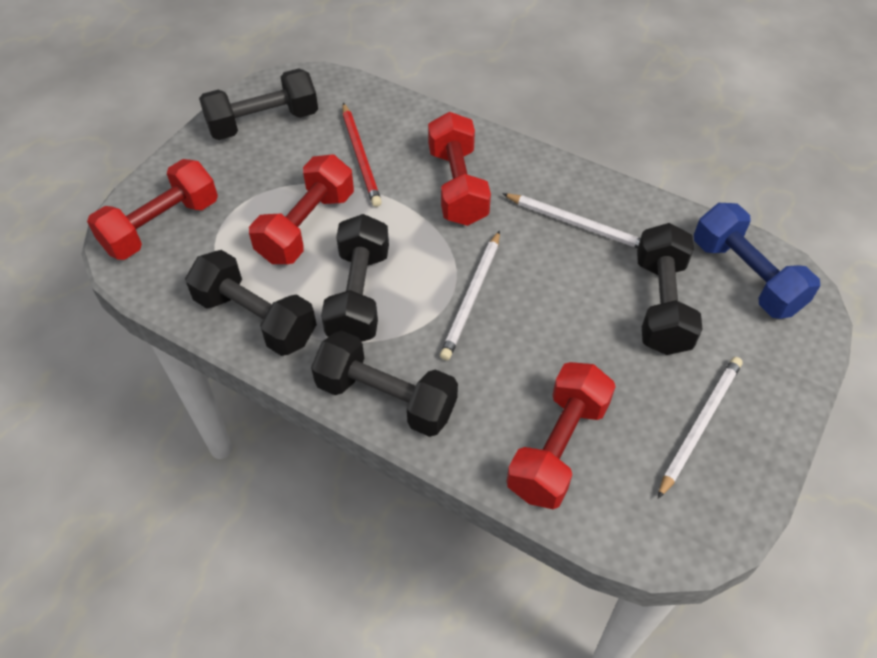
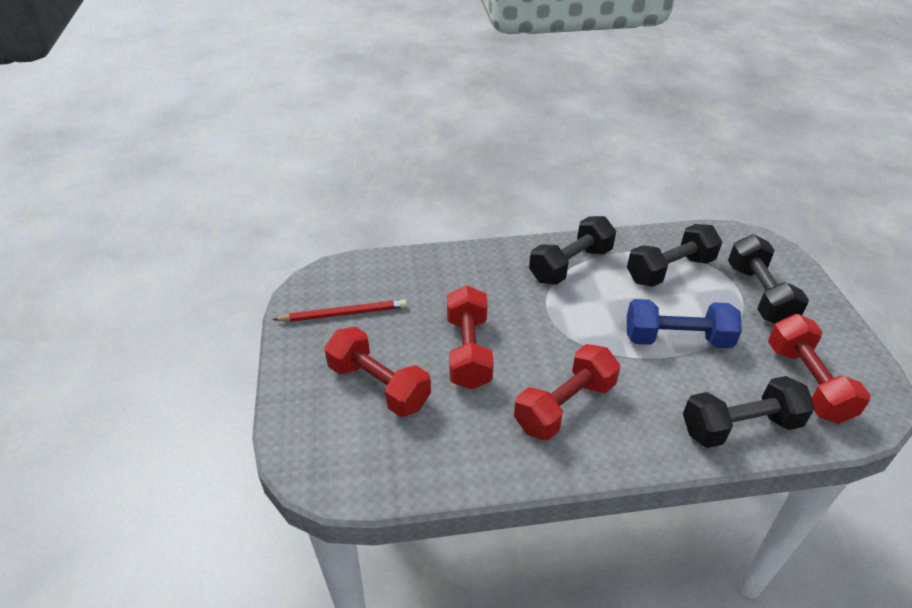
black dumbbell: 5 -> 4
white pencil: 3 -> 0

